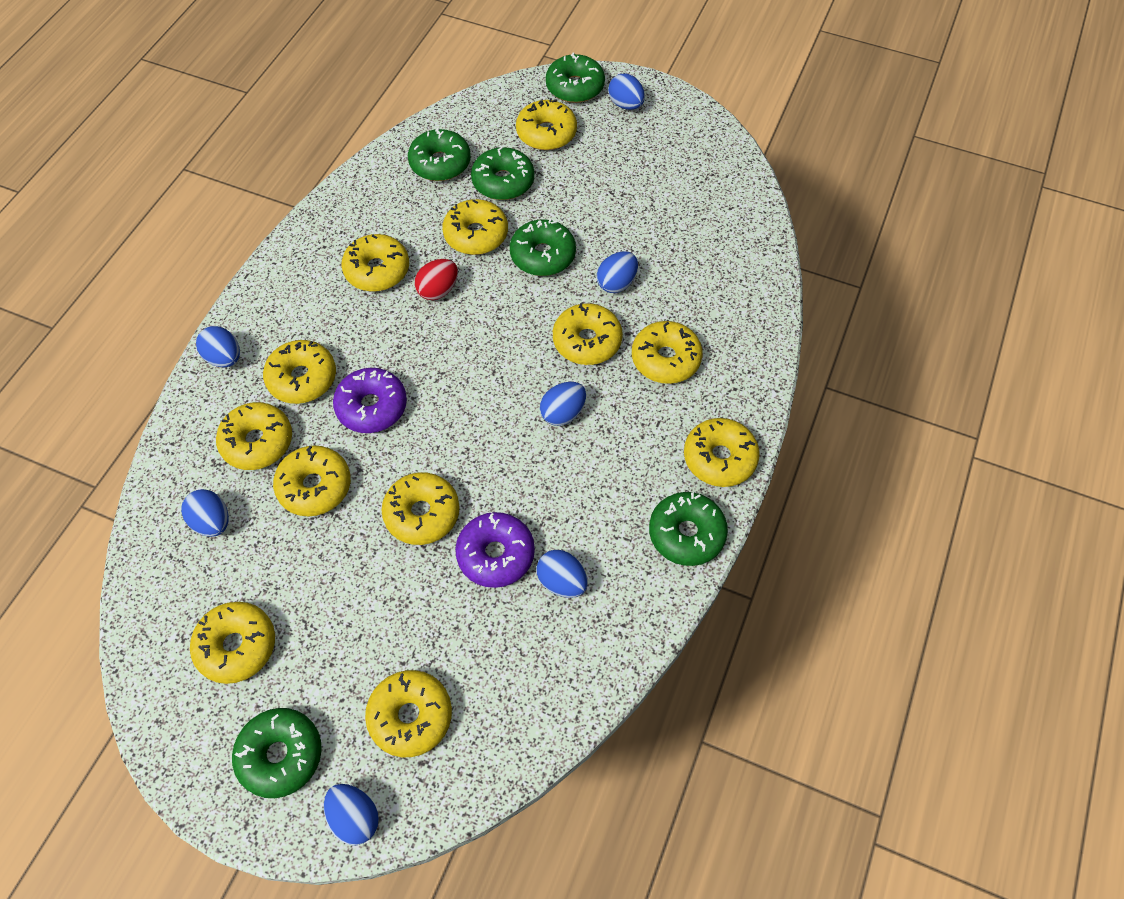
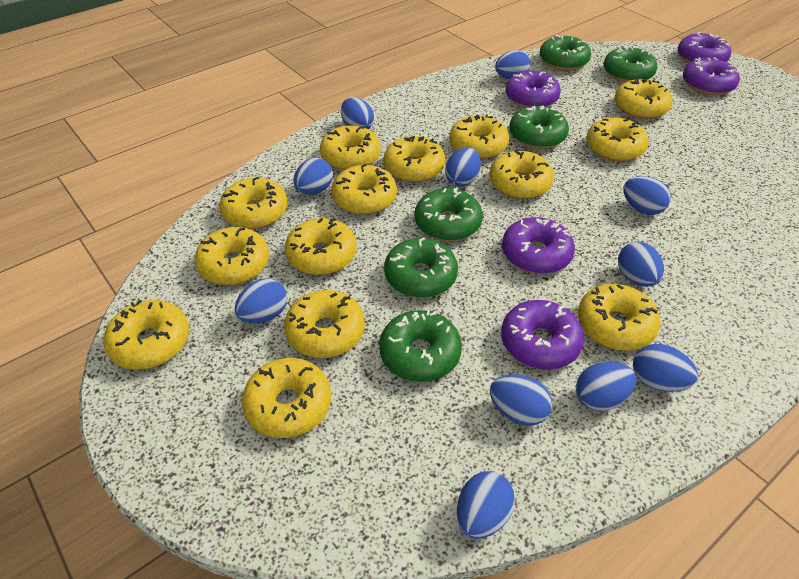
blue egg: 7 -> 11
purple donut: 2 -> 5
red egg: 1 -> 0
yellow donut: 12 -> 14

